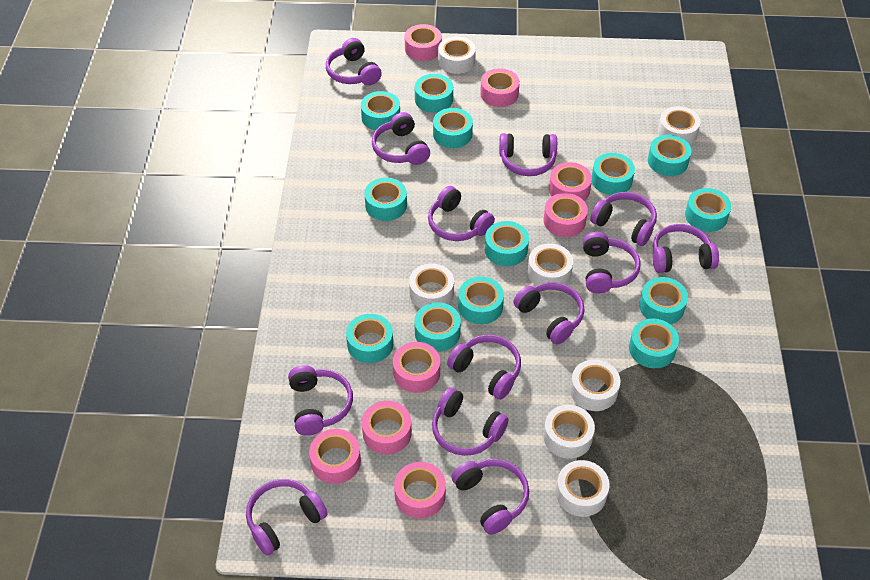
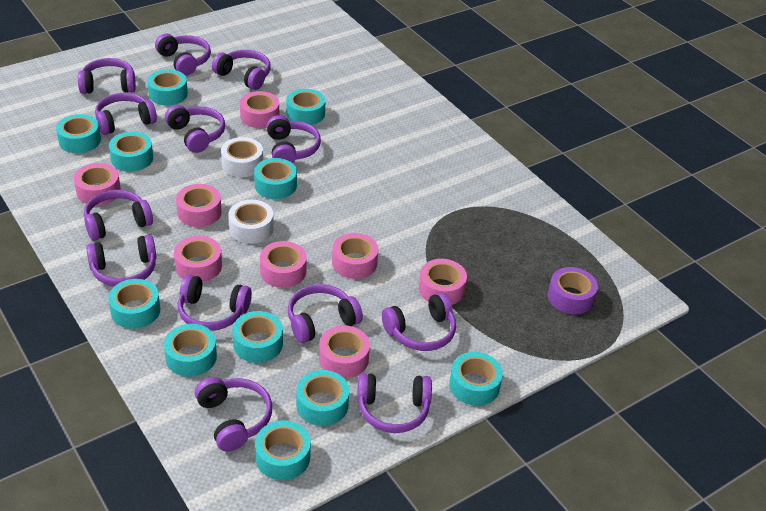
purple tape: 0 -> 1
turquoise tape: 13 -> 11
white tape: 7 -> 2

